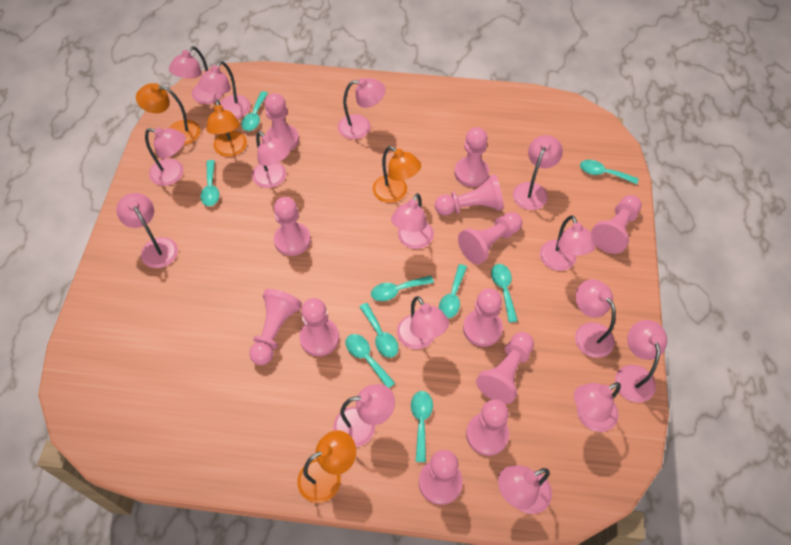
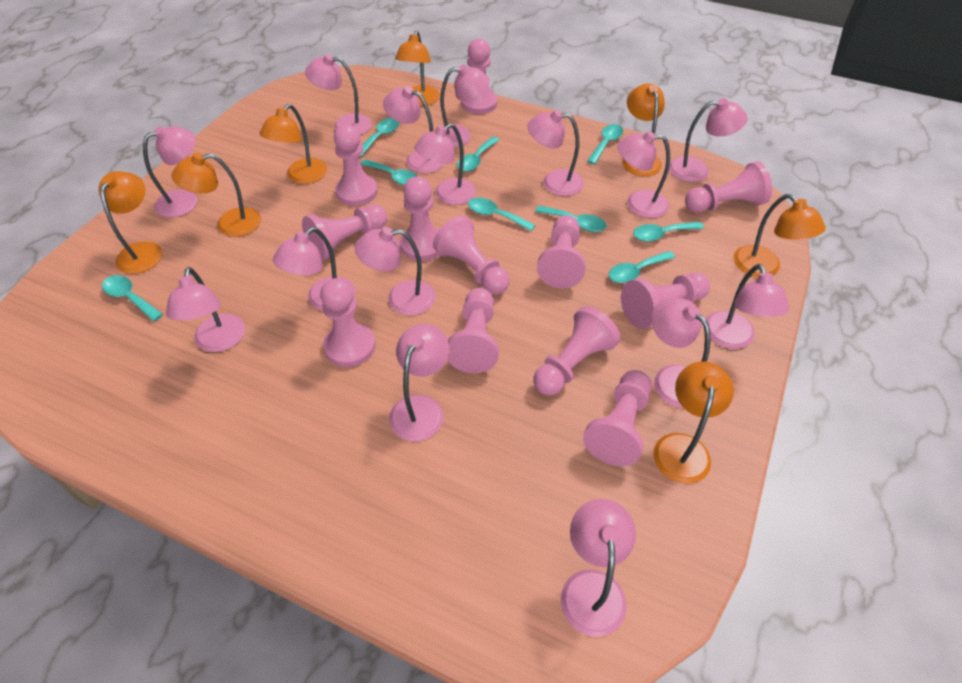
orange lamp: 4 -> 7

